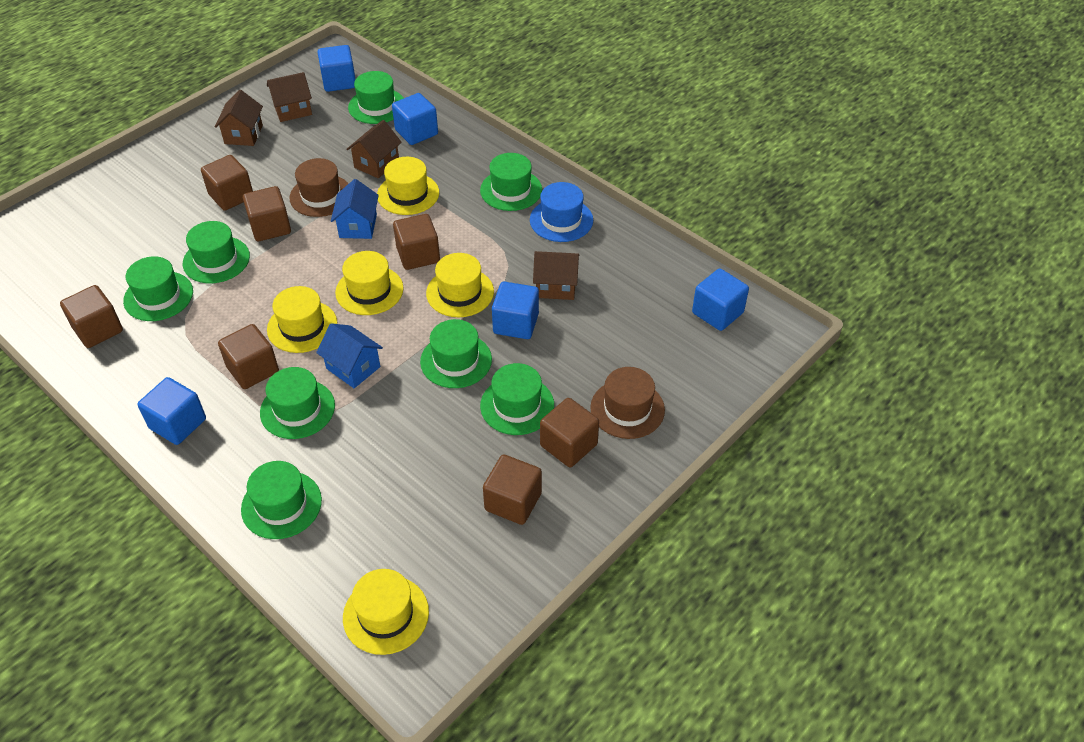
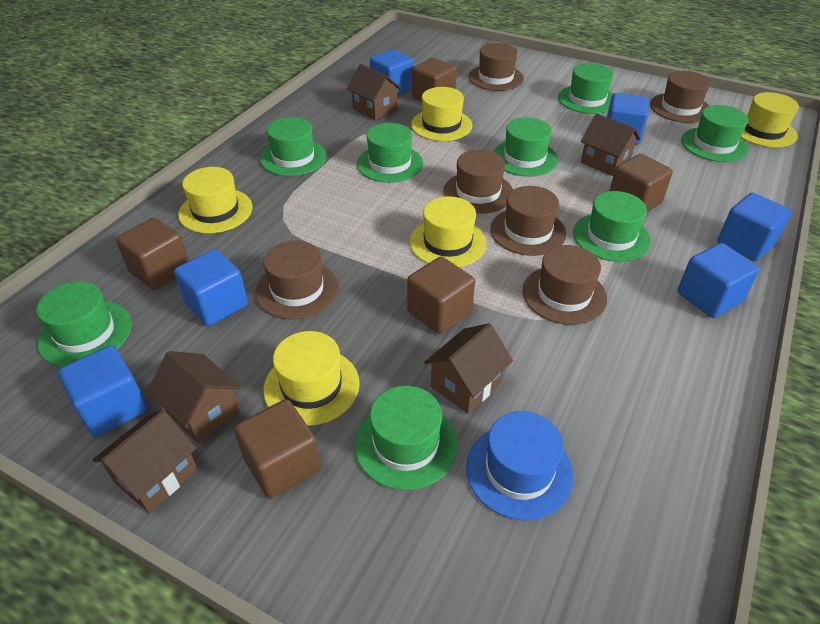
blue cube: 5 -> 6
blue house: 2 -> 0
brown cube: 7 -> 5
brown hat: 2 -> 6
brown house: 4 -> 5

